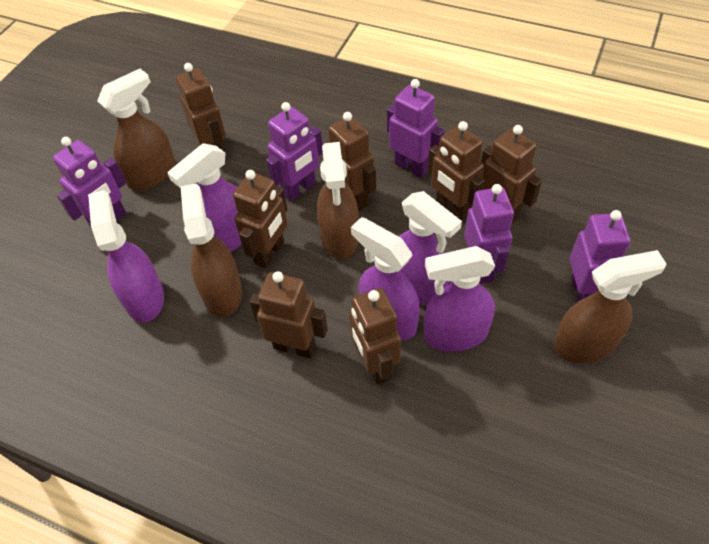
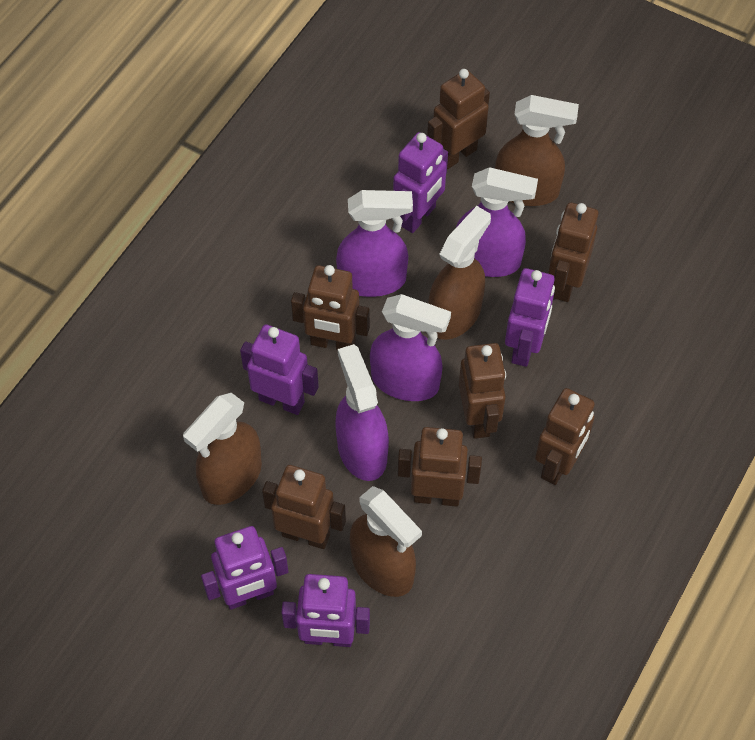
purple spray bottle: 5 -> 4

